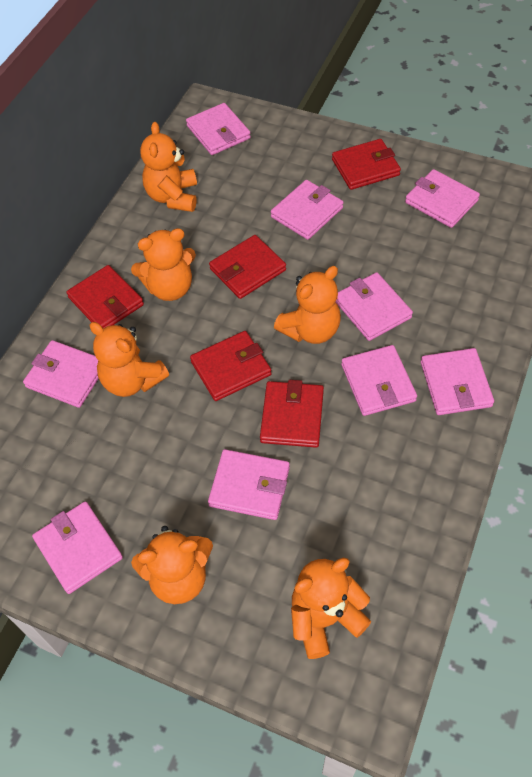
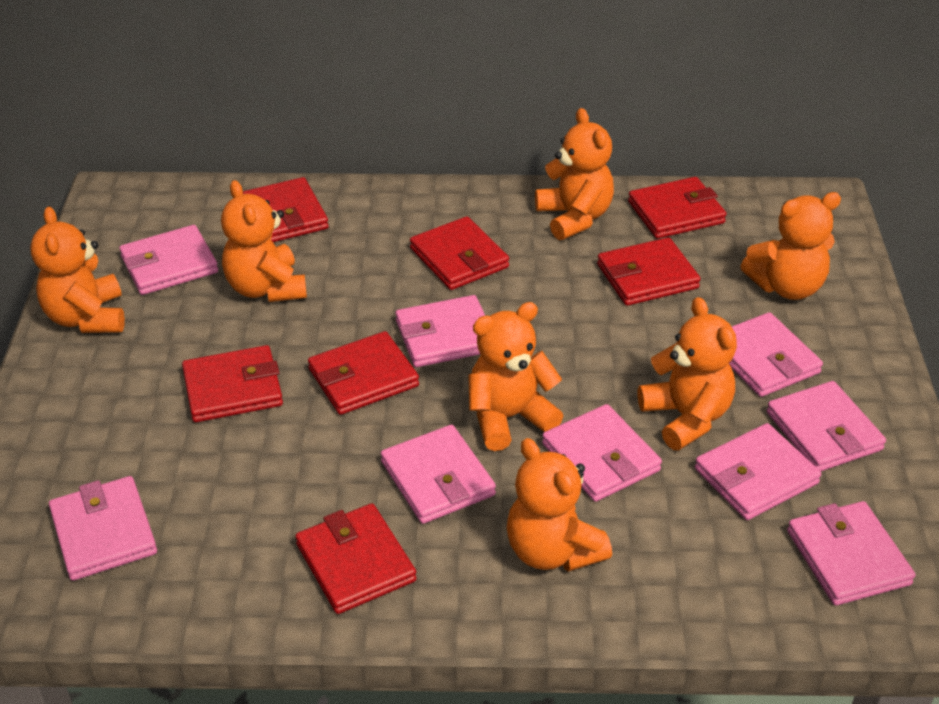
orange teddy bear: 6 -> 7
red wallet: 5 -> 7

